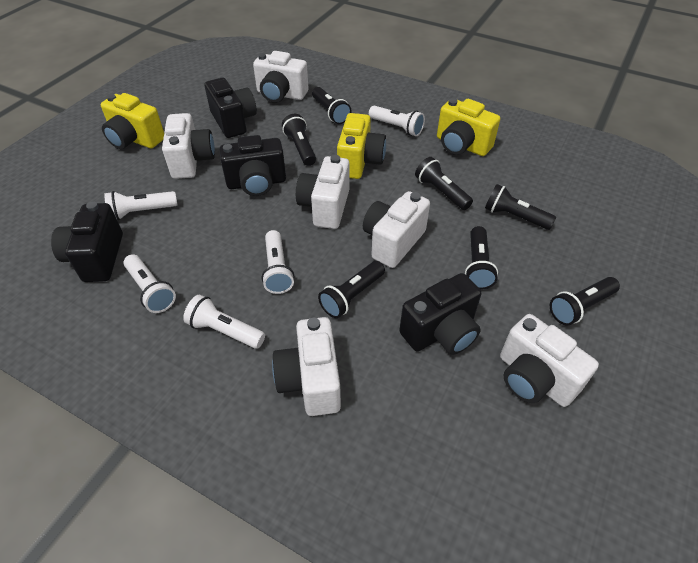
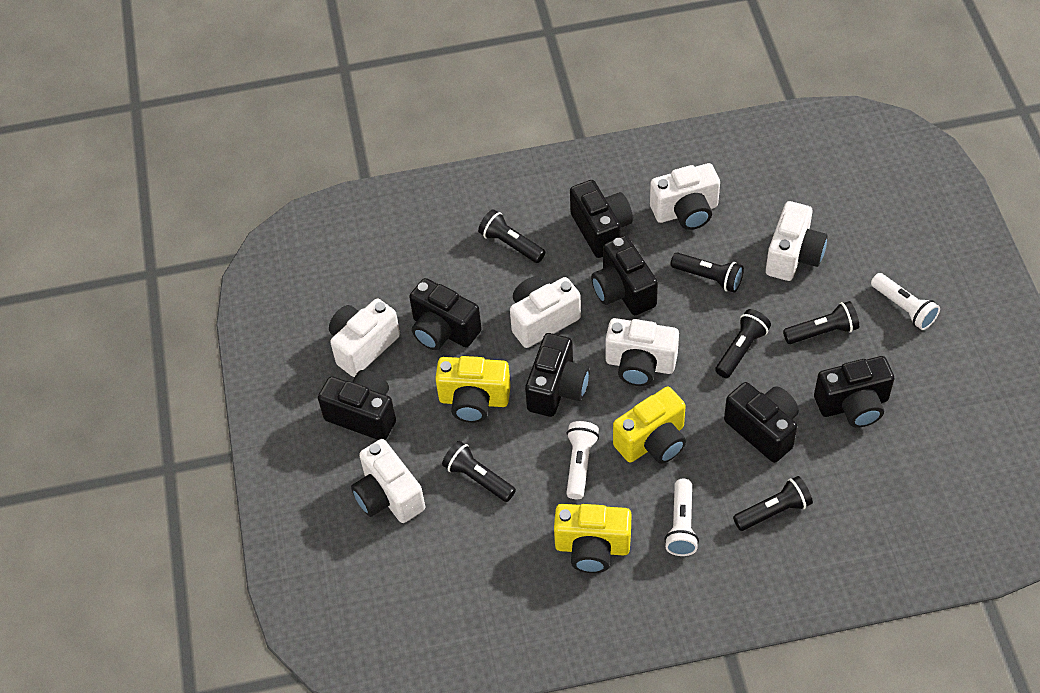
black camera: 4 -> 7
black flashlight: 7 -> 6
white flashlight: 5 -> 3

